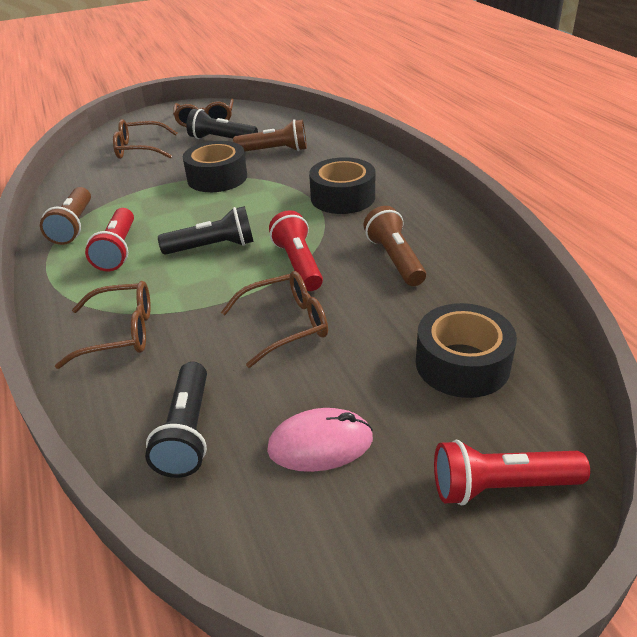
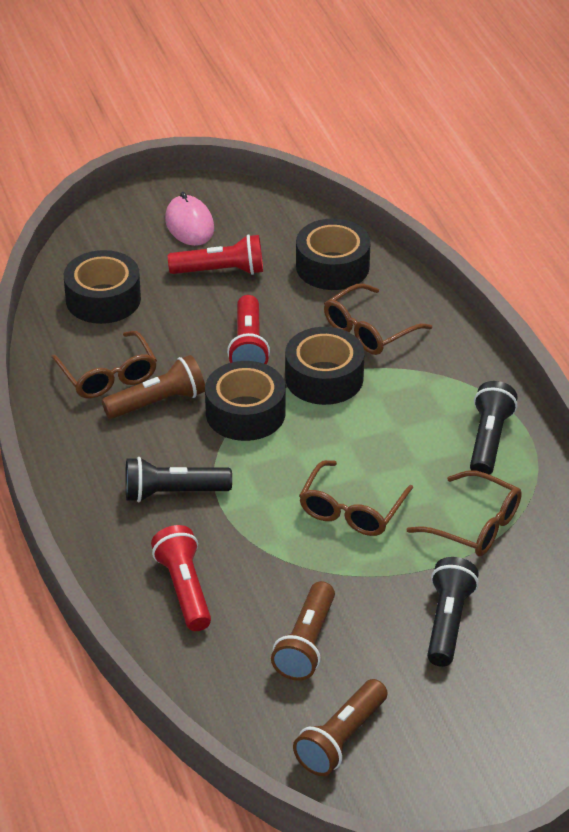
black tape: 3 -> 4

